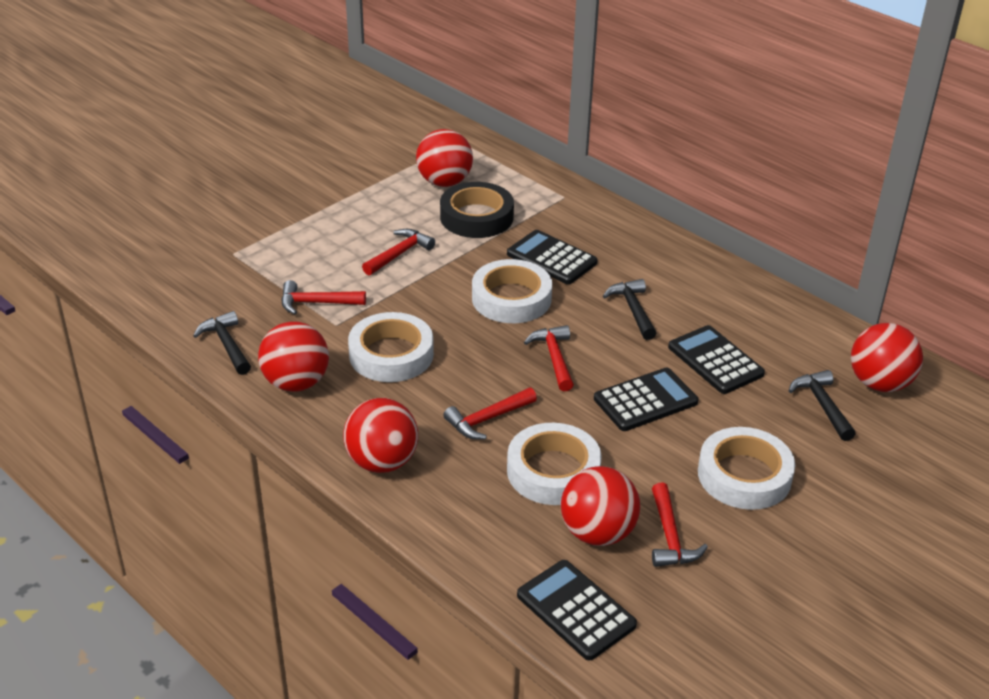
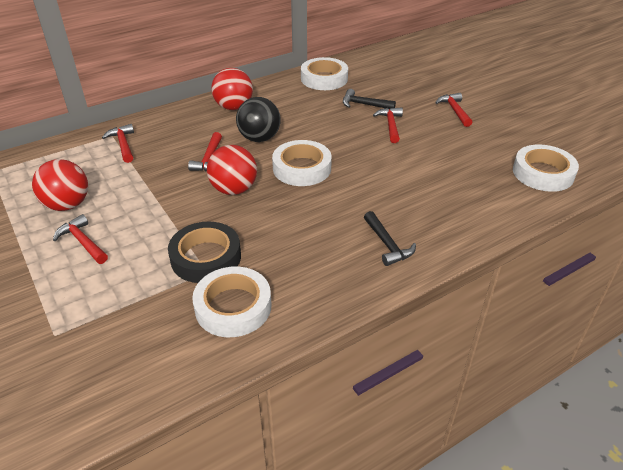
black ball: 0 -> 1
black calculator: 4 -> 0
black hammer: 3 -> 2
red ball: 5 -> 3

